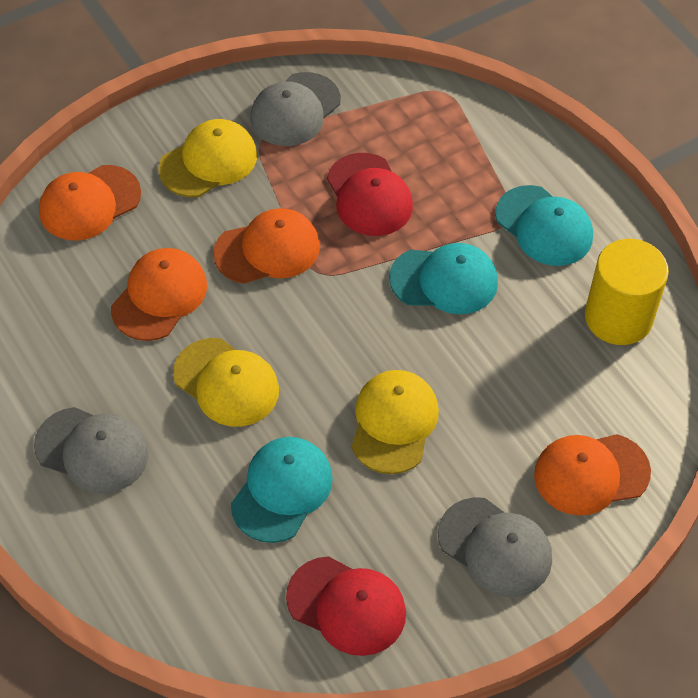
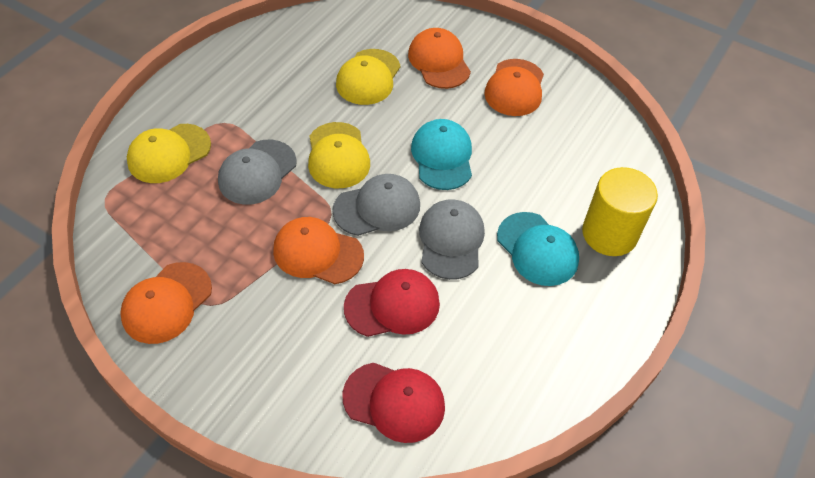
turquoise cap: 3 -> 2

